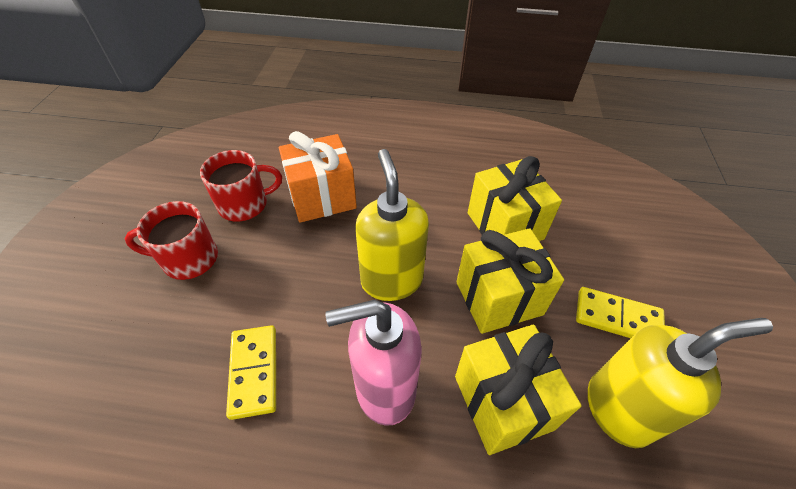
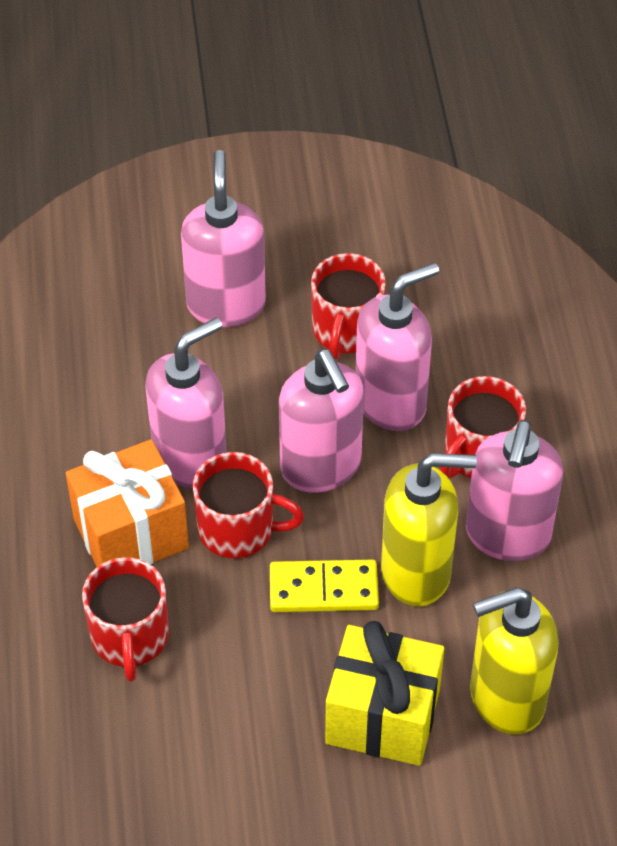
pink soap dispenser: 1 -> 5
red mug: 2 -> 4
yellow domino: 2 -> 1
yellow gift: 3 -> 1

